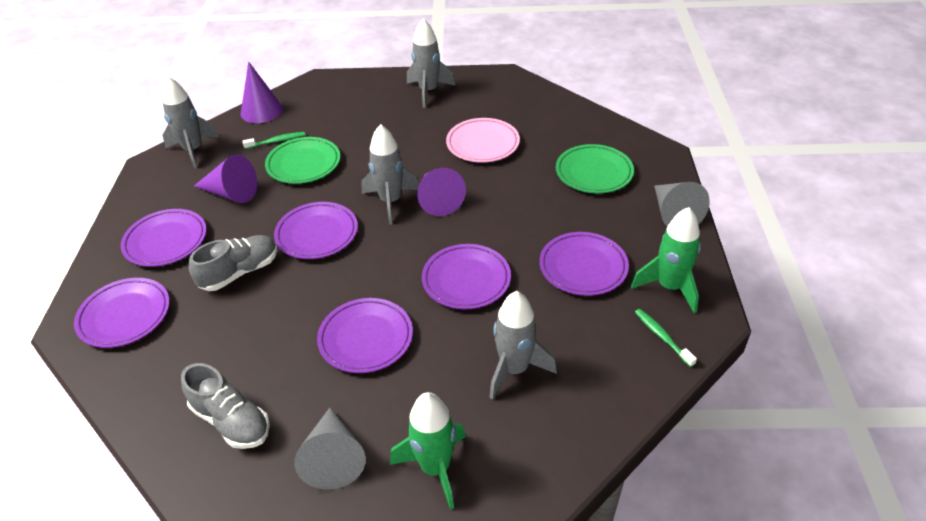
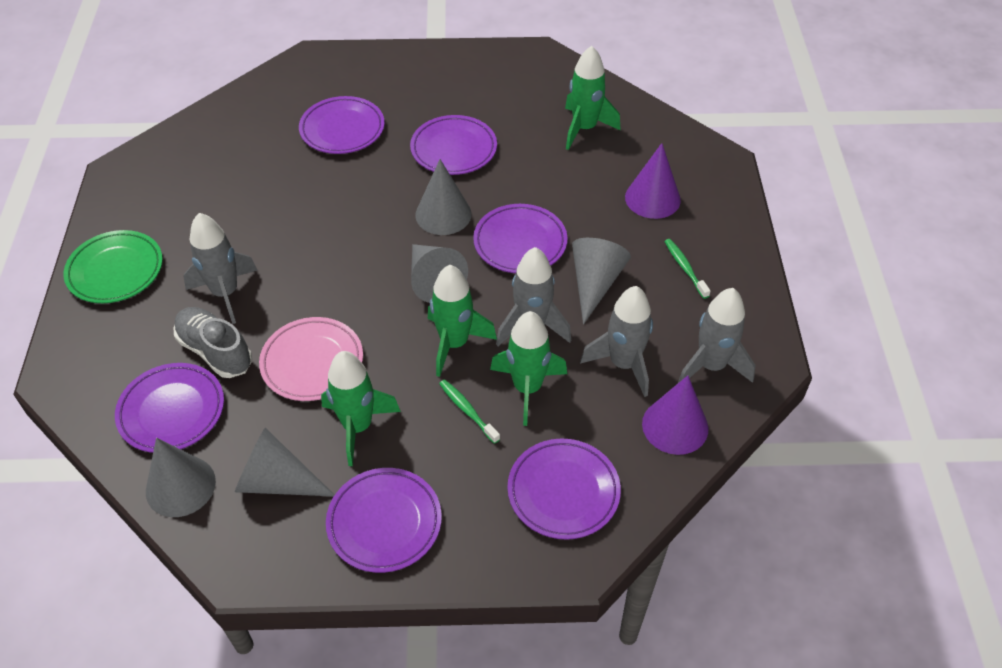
green plate: 2 -> 1
green rocket: 2 -> 4
grey cone: 2 -> 5
grey shoe: 2 -> 1
purple cone: 3 -> 2

